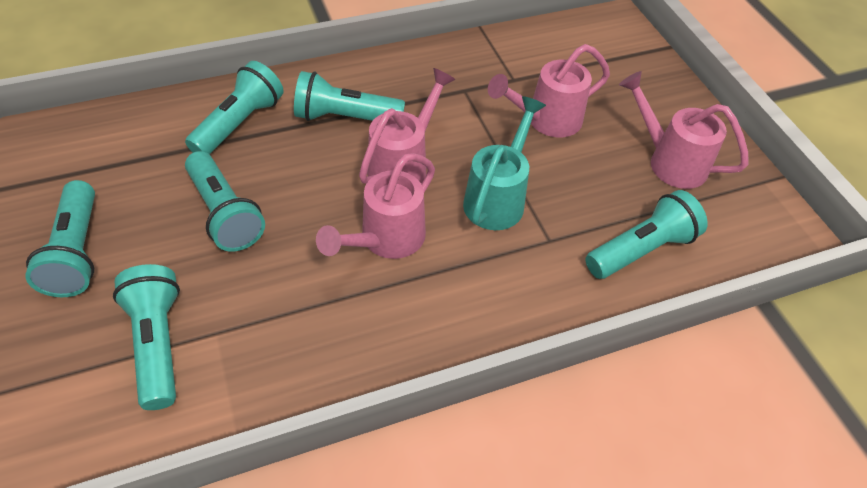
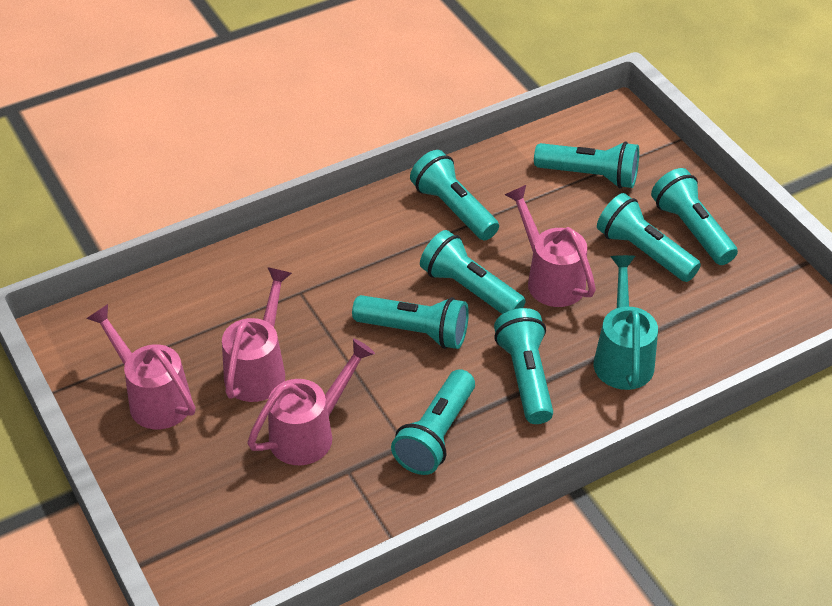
turquoise flashlight: 6 -> 8

